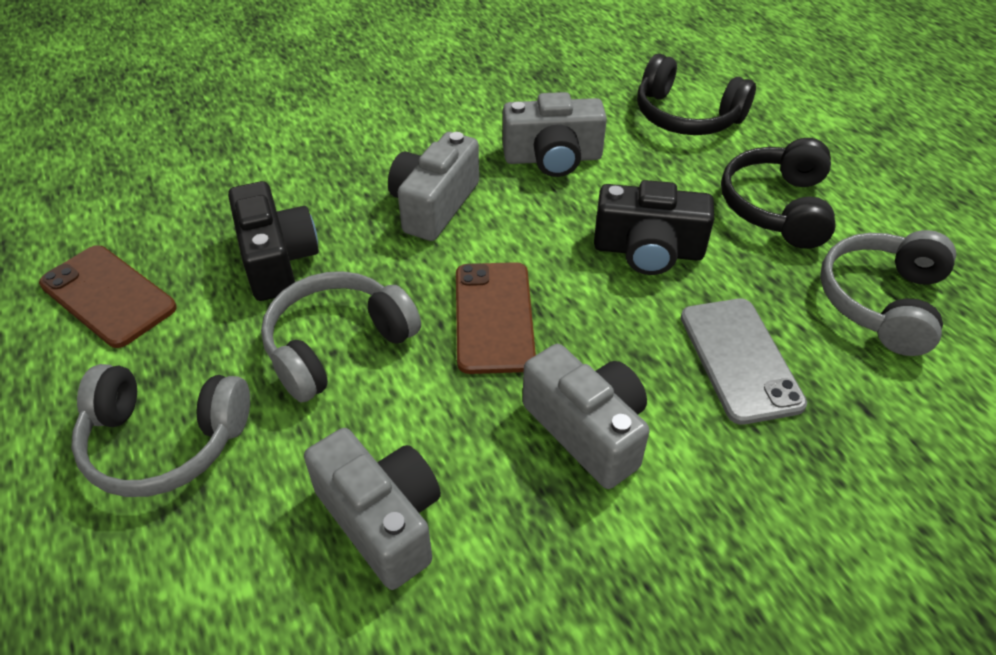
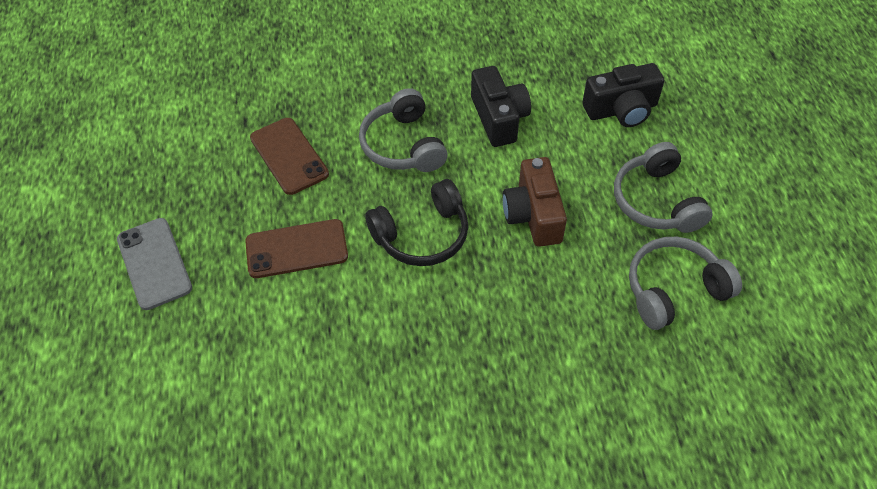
black headphones: 2 -> 1
brown camera: 0 -> 1
grey camera: 4 -> 0

